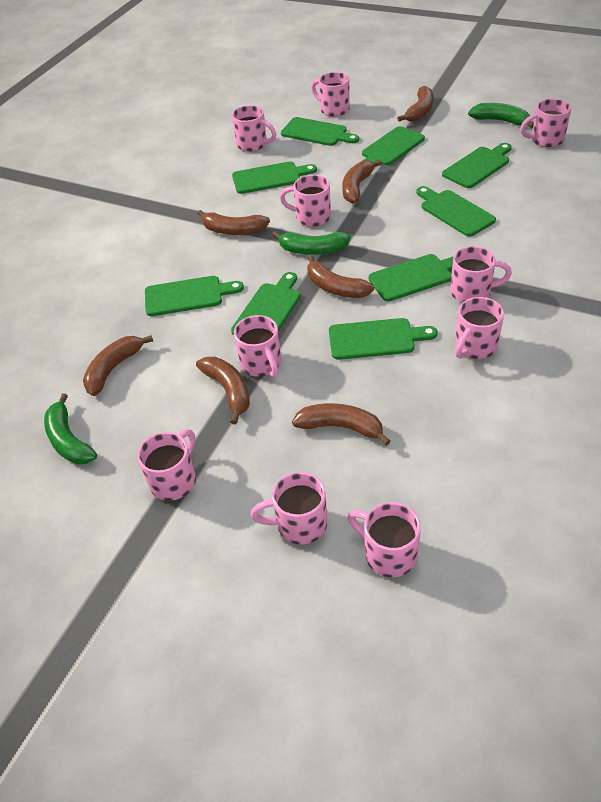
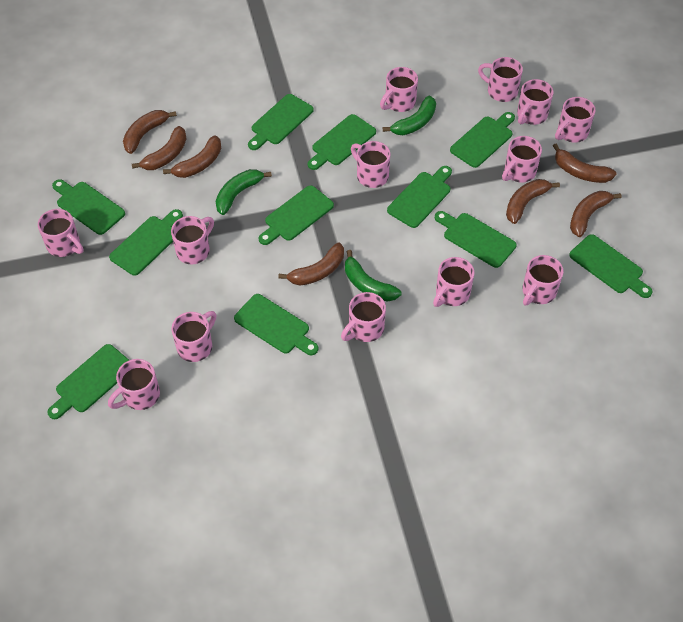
green cutting board: 9 -> 11
pink mug: 10 -> 13

